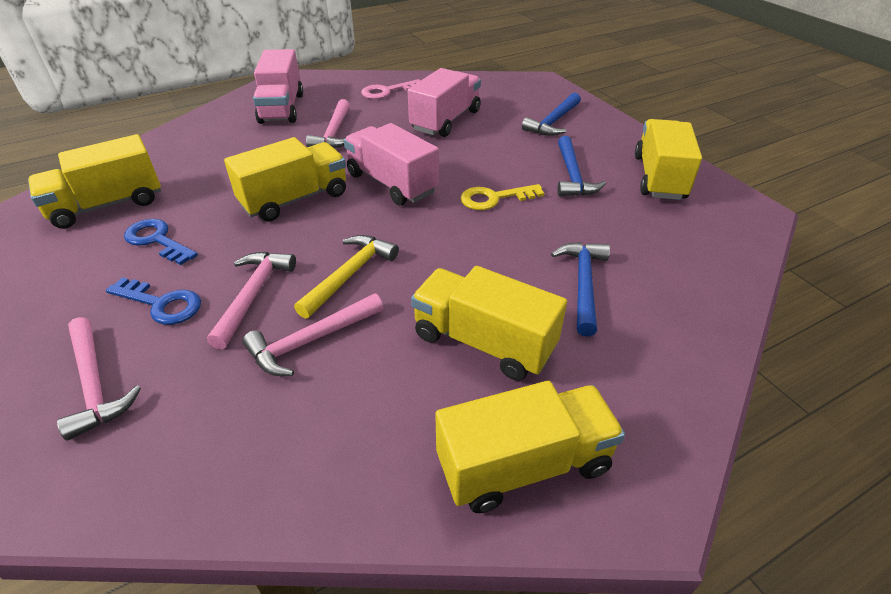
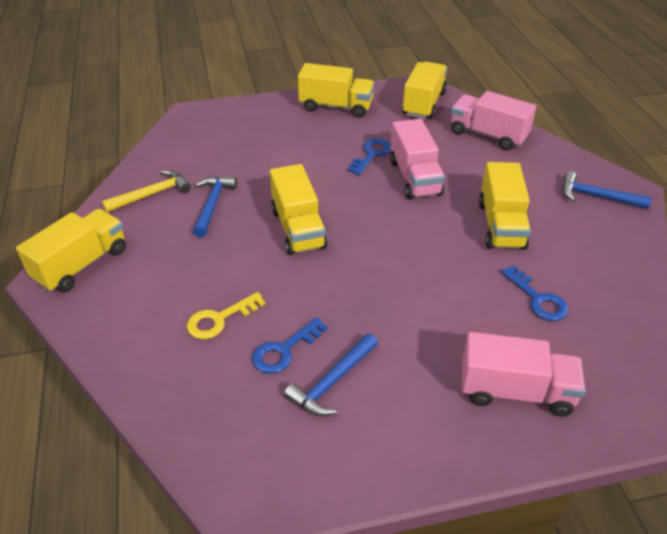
blue key: 2 -> 3
pink hammer: 4 -> 0
pink key: 1 -> 0

